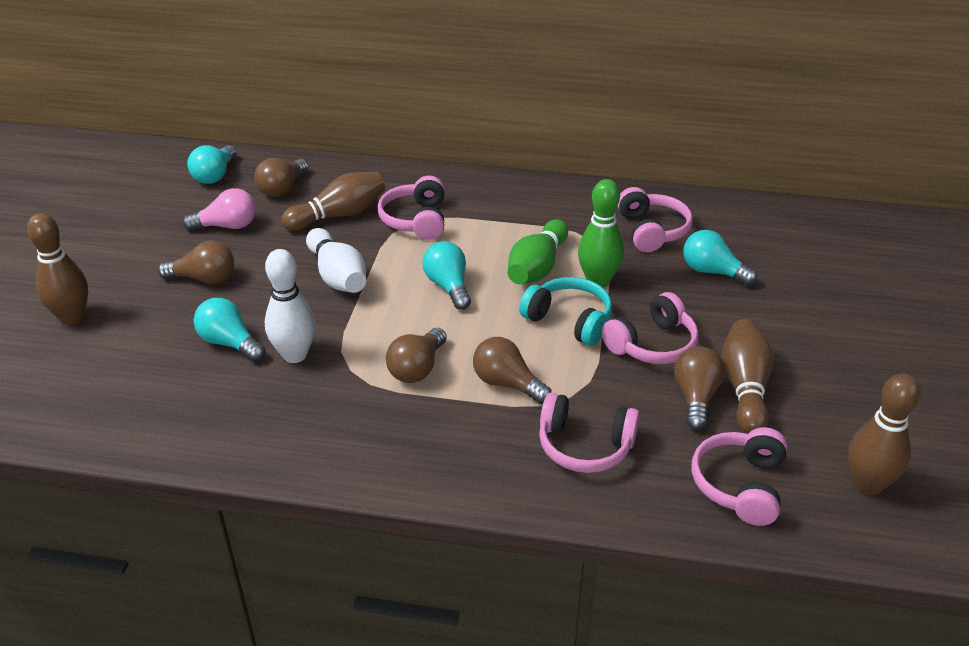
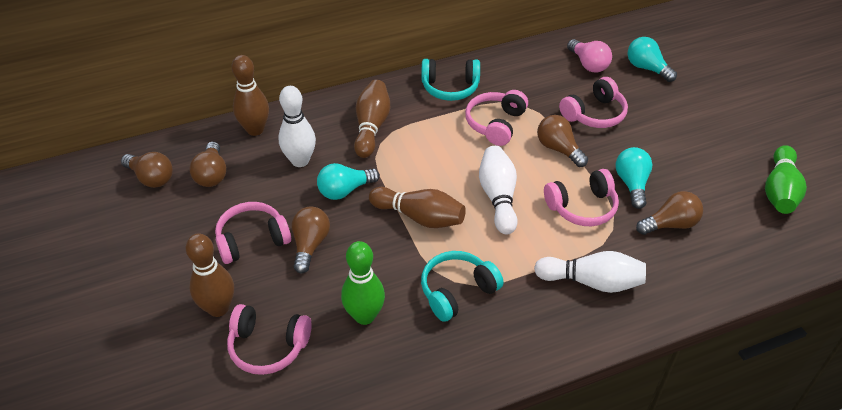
turquoise headphones: 1 -> 2
turquoise light bulb: 4 -> 3
white bowling pin: 2 -> 3

